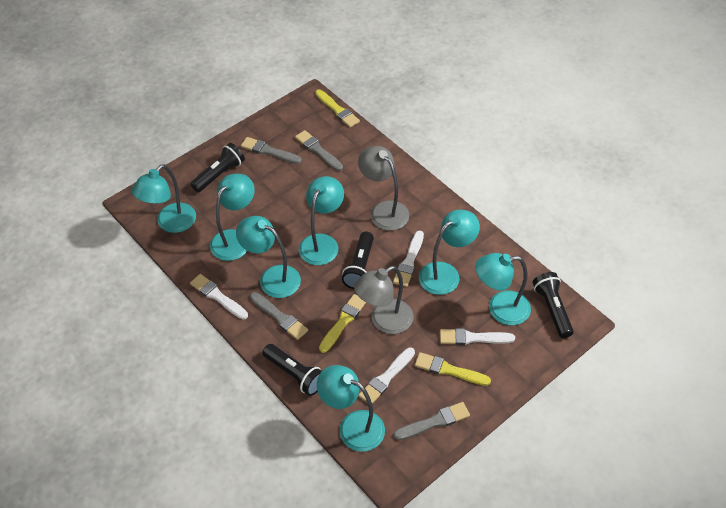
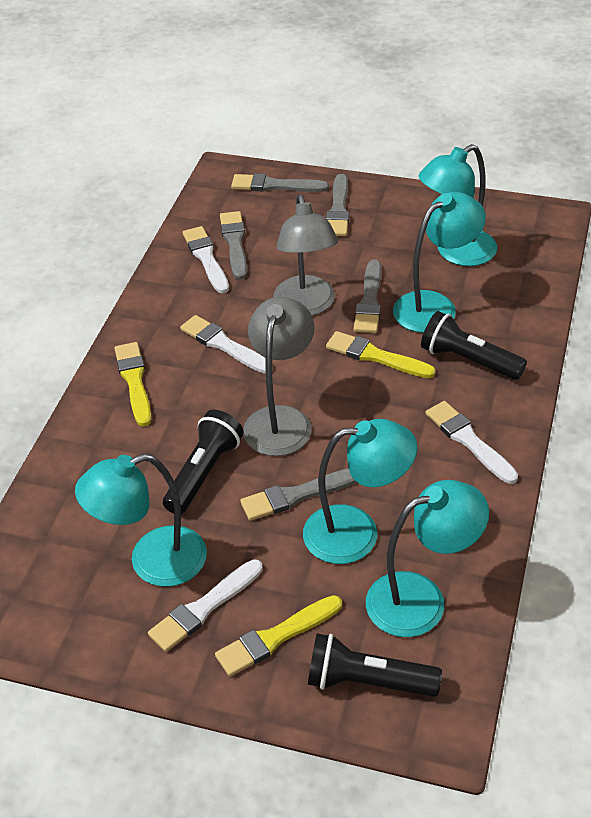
black flashlight: 4 -> 3
grey brush: 4 -> 5
turquoise lamp: 7 -> 5

